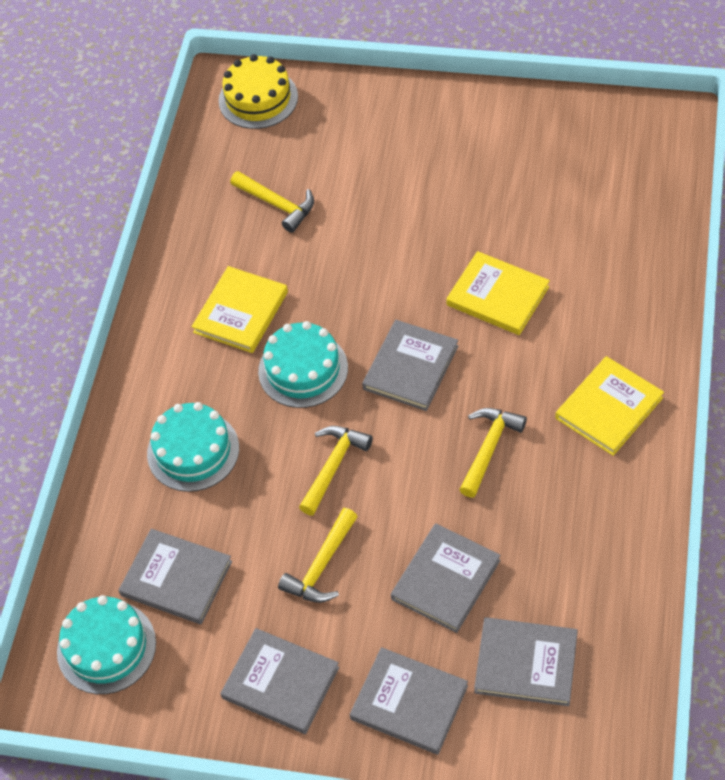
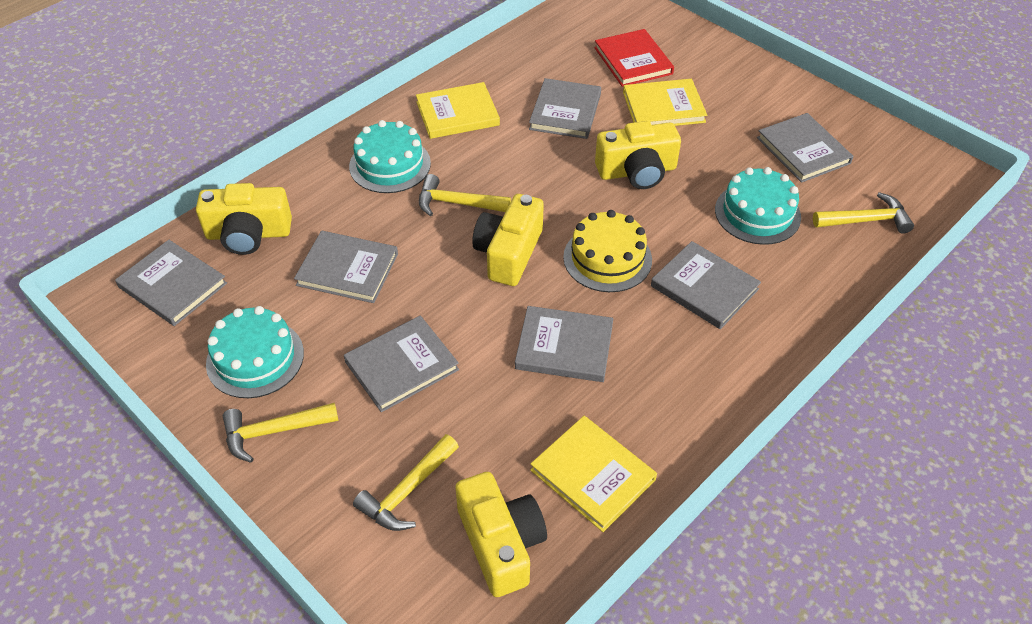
grey book: 6 -> 7
red book: 0 -> 1
yellow camera: 0 -> 4

